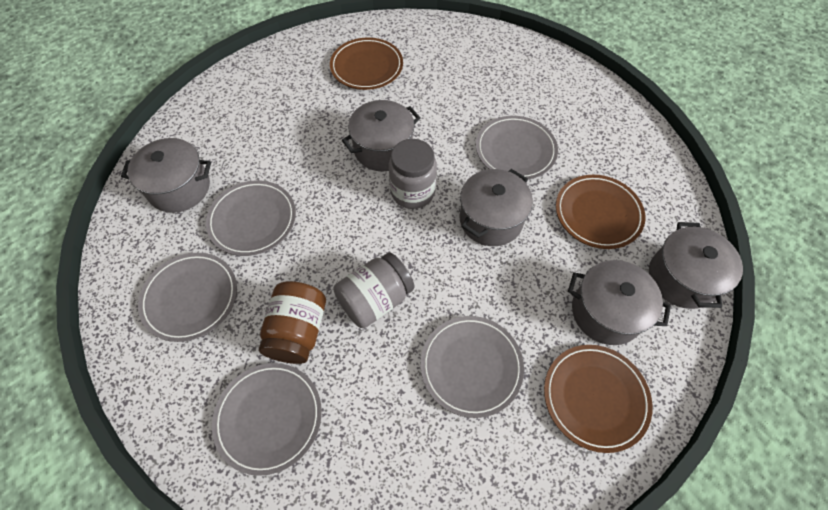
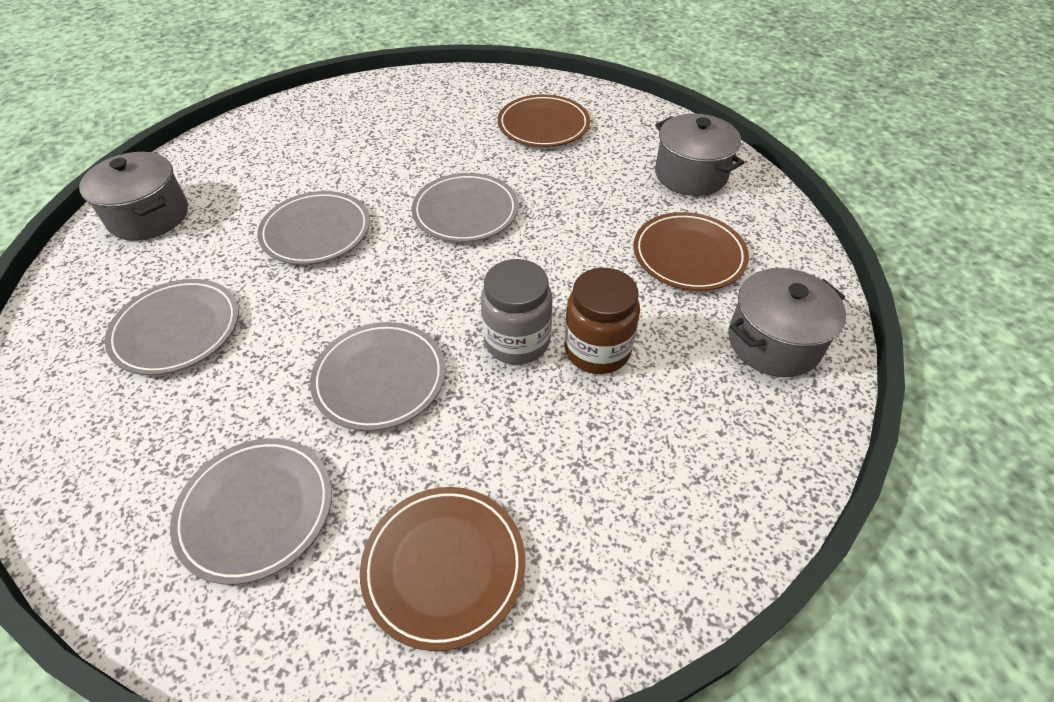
grey jar: 2 -> 1
grey pot: 5 -> 3

